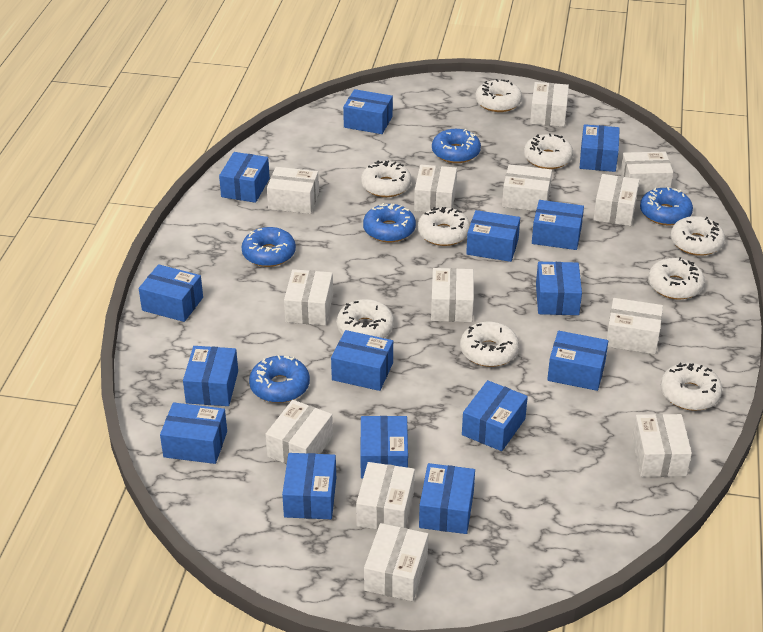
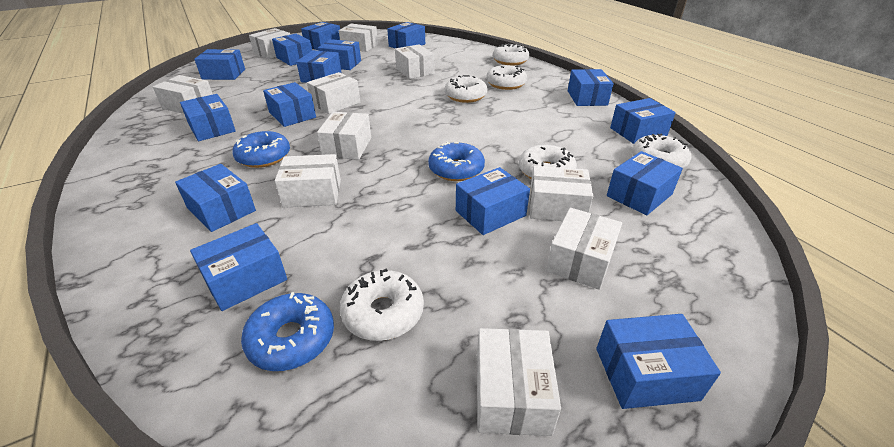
blue donut: 5 -> 3
white box: 13 -> 10
white donut: 9 -> 6

